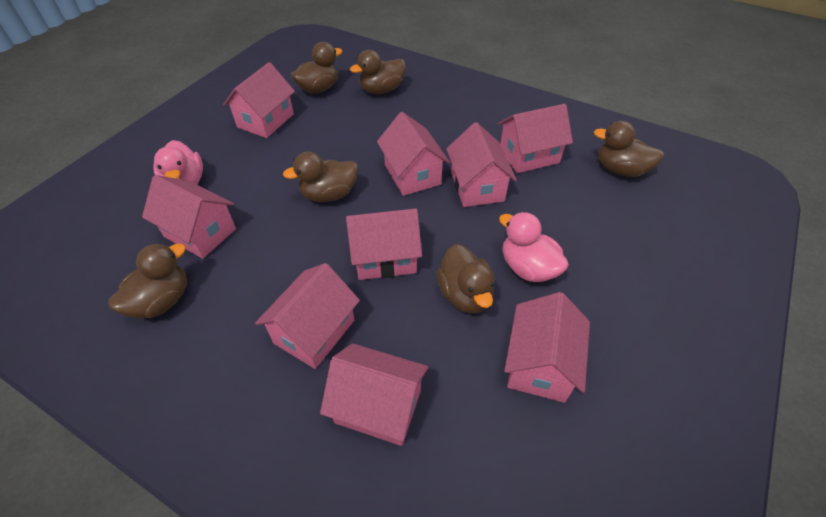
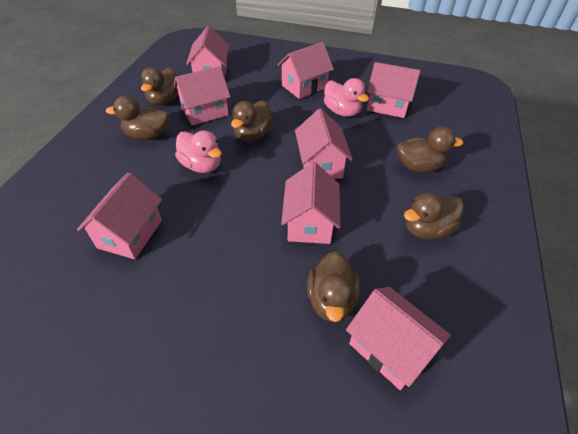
pink house: 9 -> 8

